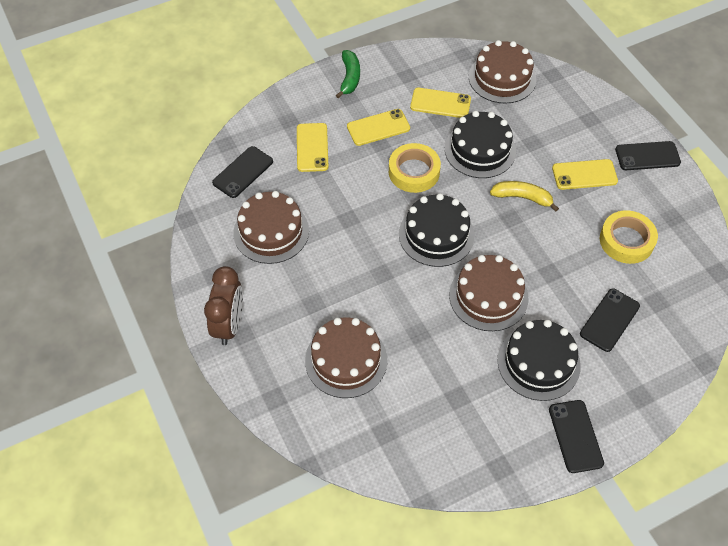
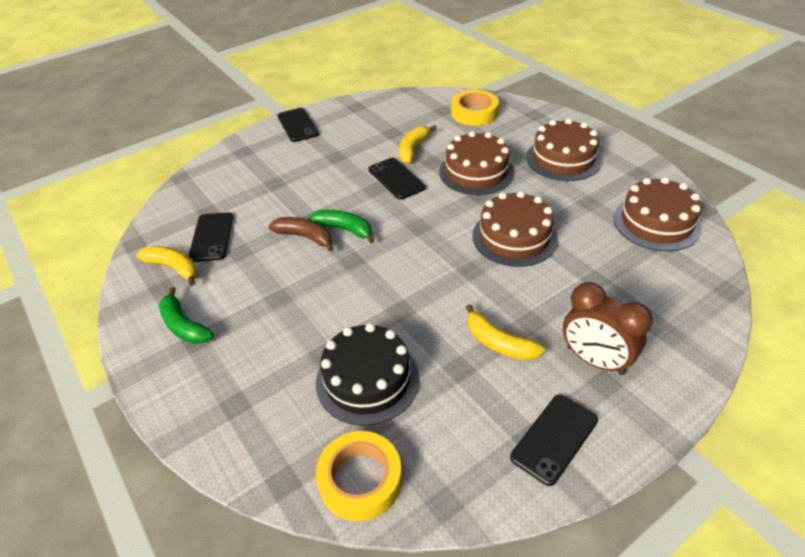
black cake: 3 -> 1
brown banana: 0 -> 1
green banana: 1 -> 2
yellow banana: 1 -> 3
yellow phone: 4 -> 0

